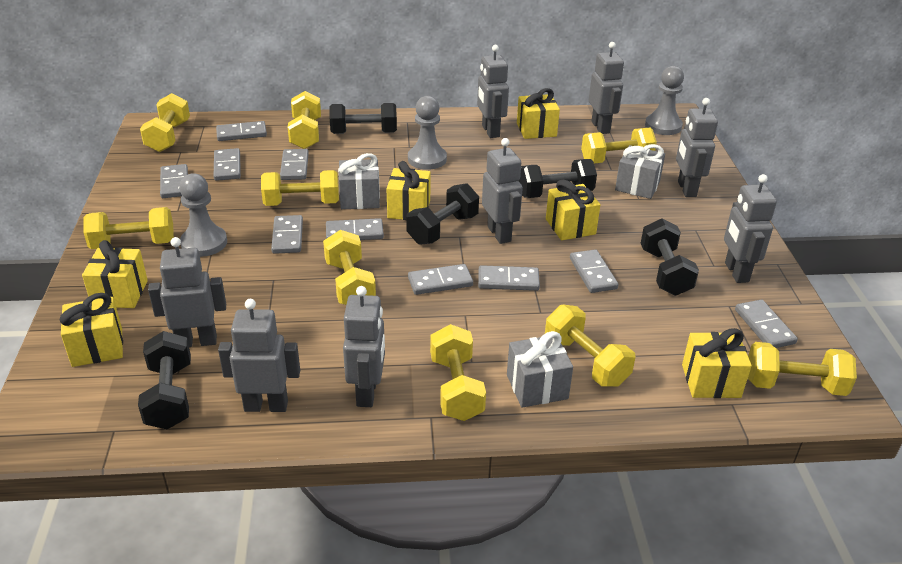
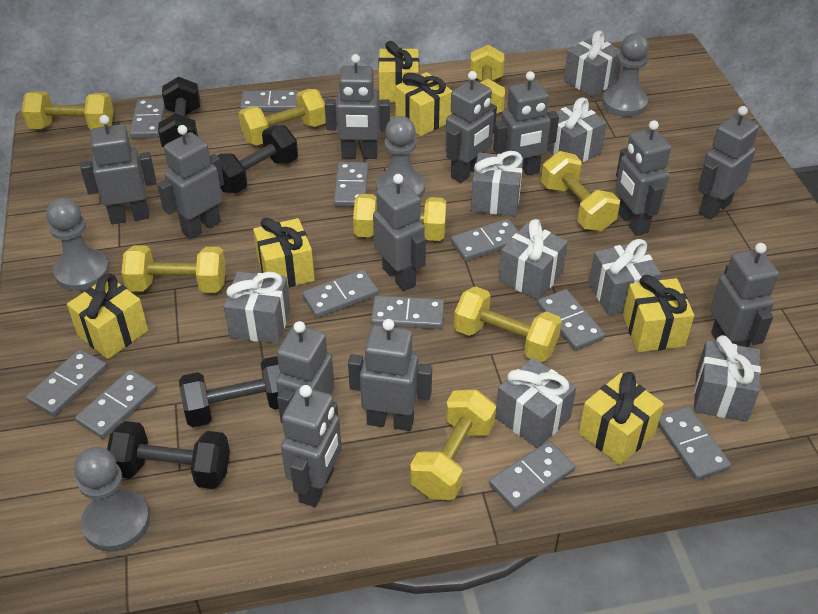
black dumbbell: 5 -> 4
grey domino: 10 -> 11
grey gift: 3 -> 8
grey pawn: 3 -> 4
grey robot: 8 -> 12
yellow dumbbell: 9 -> 8

